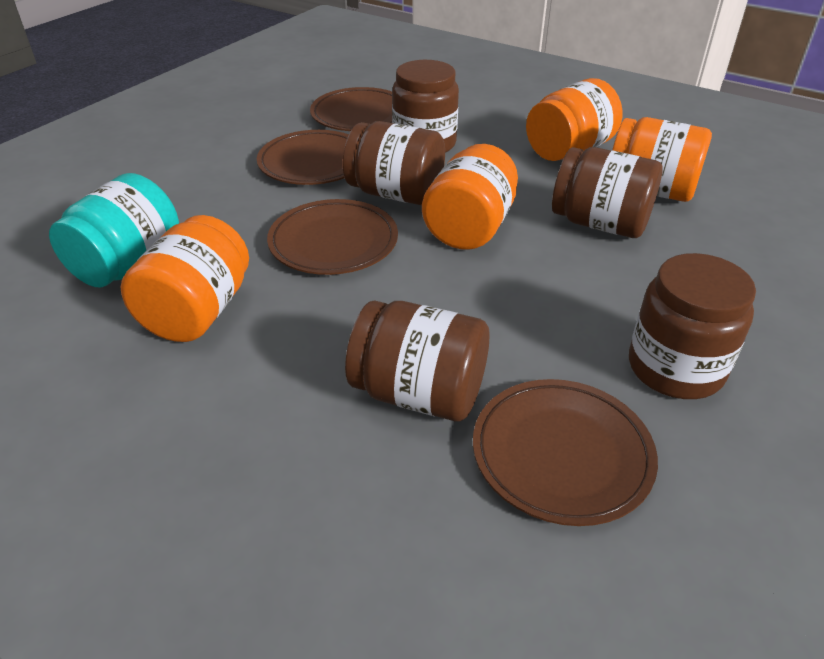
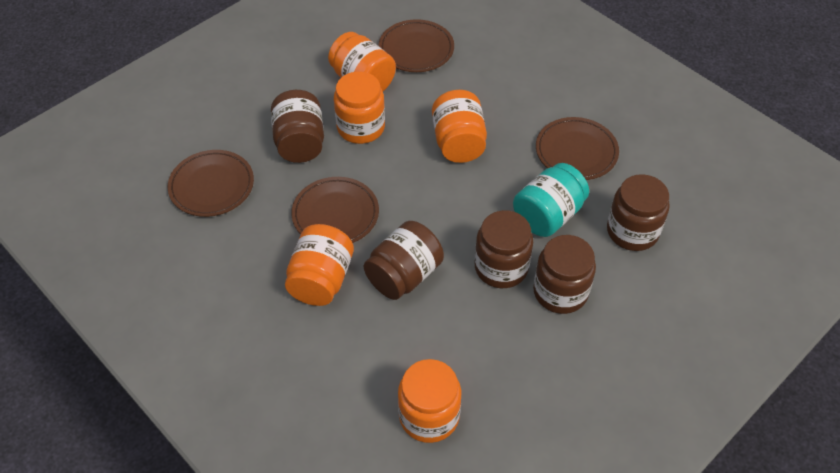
orange jar: 4 -> 5

